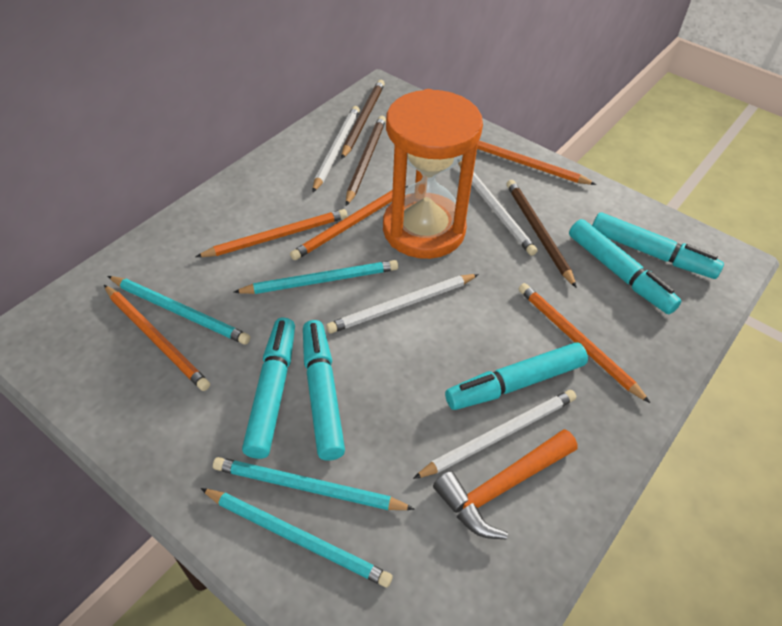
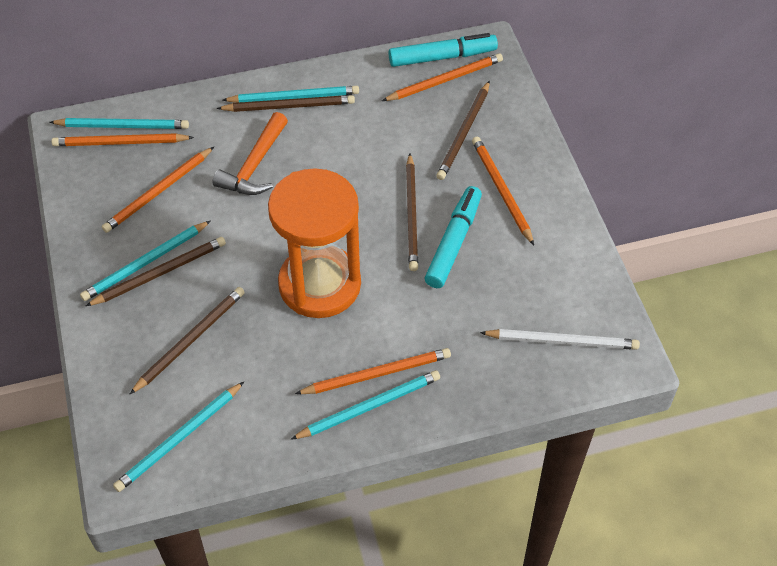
brown pencil: 3 -> 5
turquoise marker: 5 -> 2
turquoise pencil: 4 -> 5
white pencil: 4 -> 1

